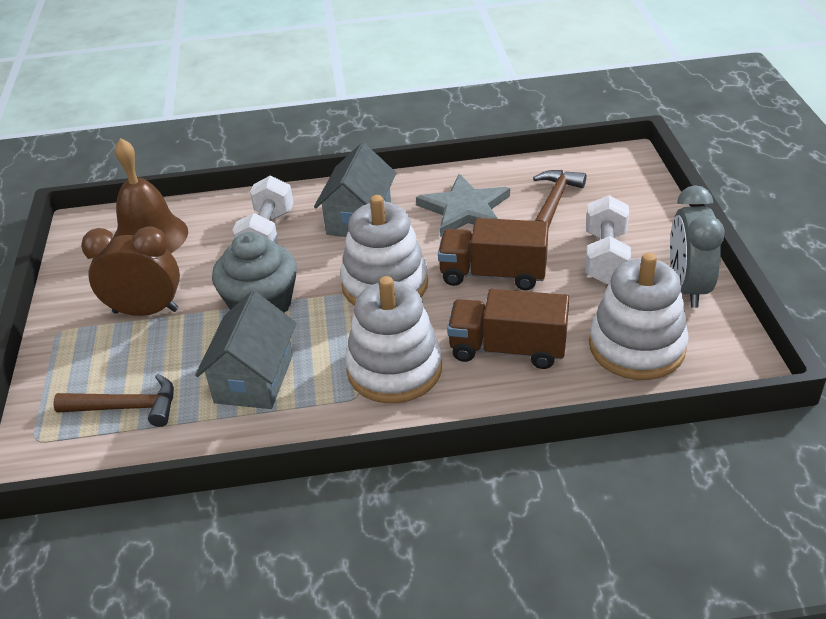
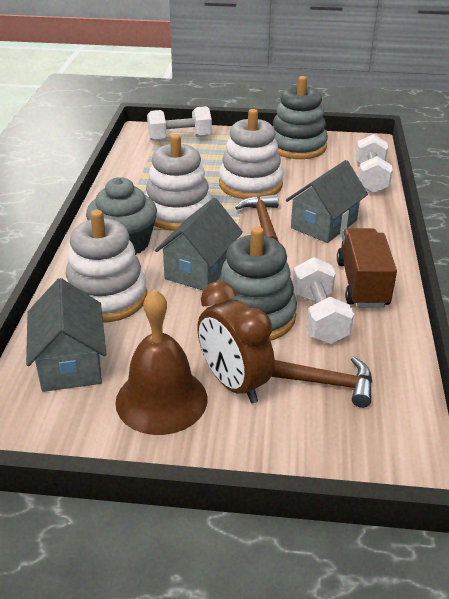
brown truck: 2 -> 1
grey clock: 1 -> 0
grey house: 2 -> 3
grey stacking toy: 0 -> 2
grey star: 1 -> 0
white dumbbell: 2 -> 3

